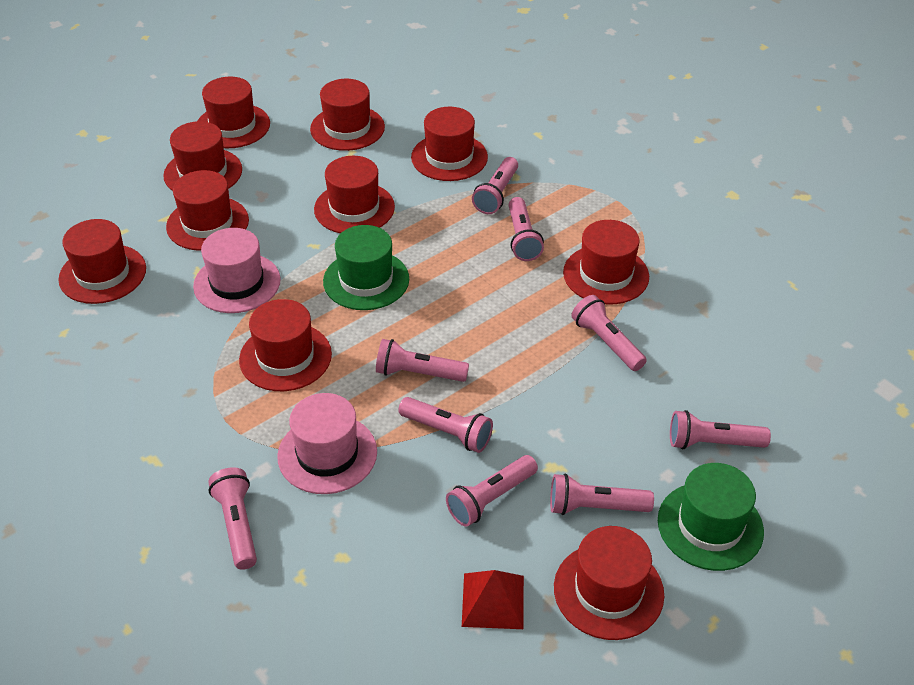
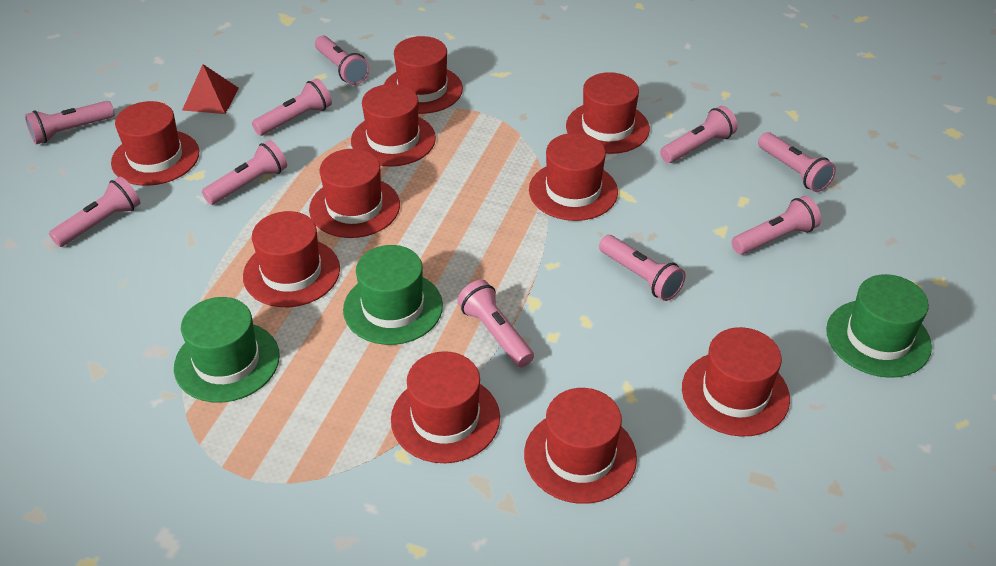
green hat: 2 -> 3
pink flashlight: 9 -> 10
pink hat: 2 -> 0

